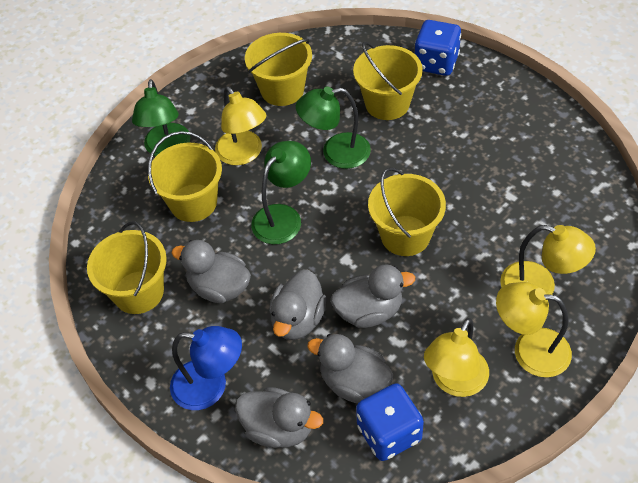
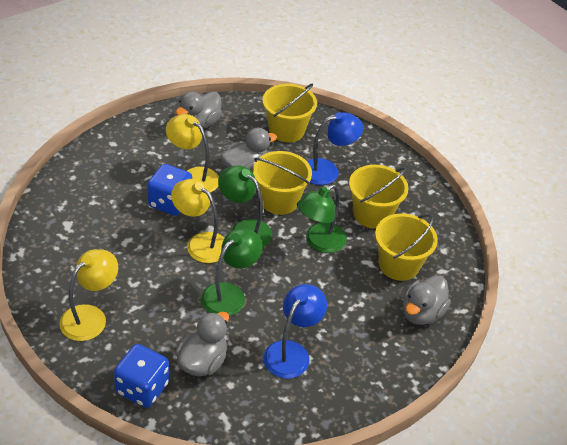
blue lamp: 1 -> 2
grey duck: 5 -> 4
yellow bucket: 5 -> 4
yellow lamp: 4 -> 3

